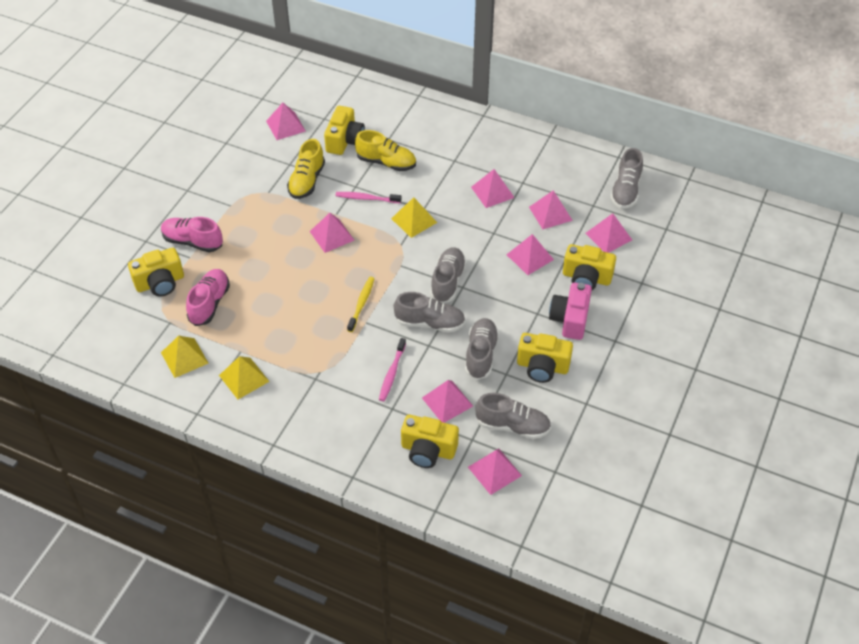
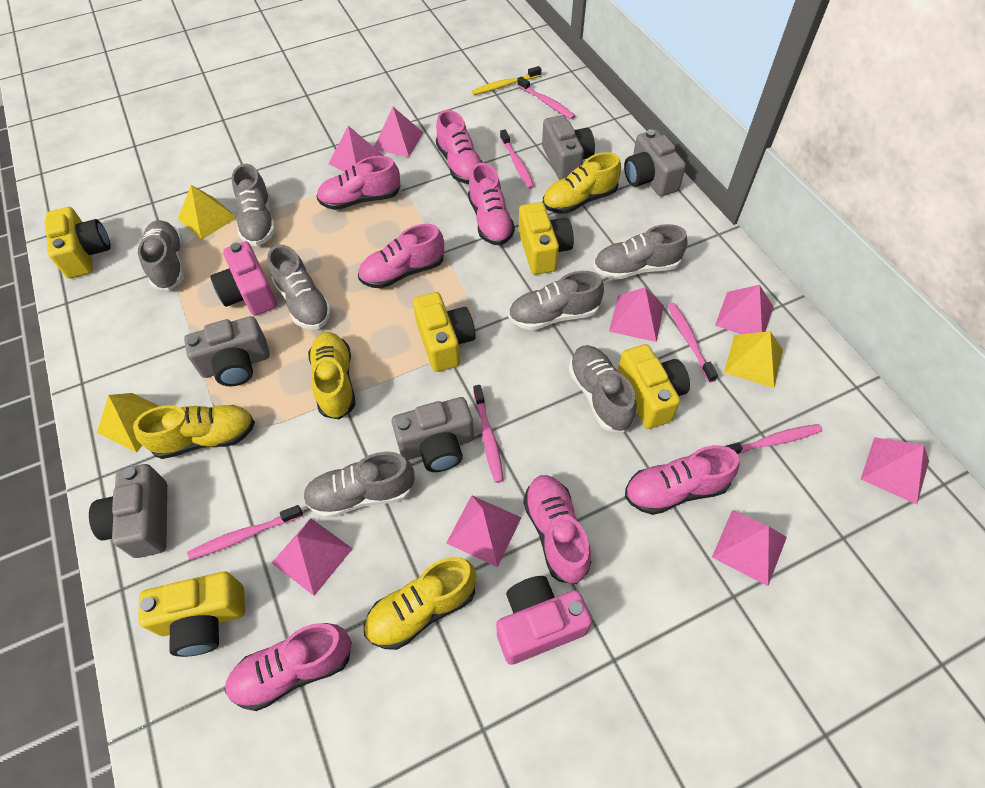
grey camera: 0 -> 5
grey shoe: 5 -> 7
pink camera: 1 -> 2
pink shoe: 2 -> 7
pink toothbrush: 2 -> 6
yellow shoe: 2 -> 4

